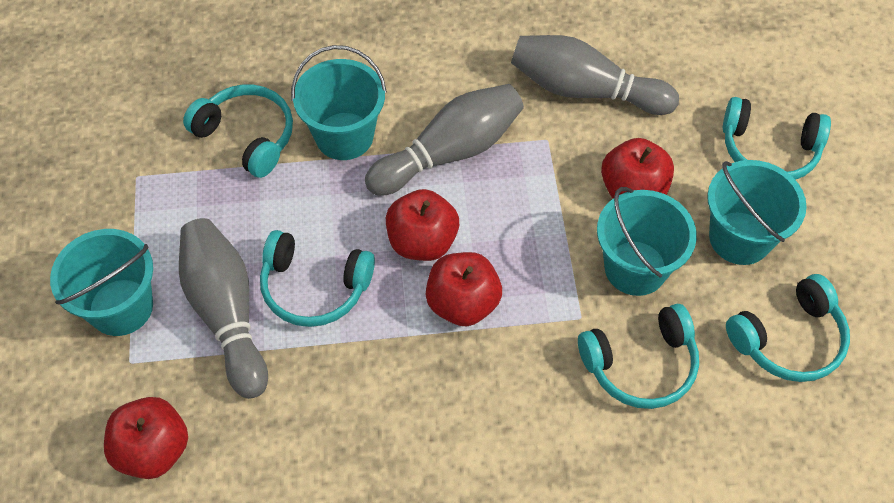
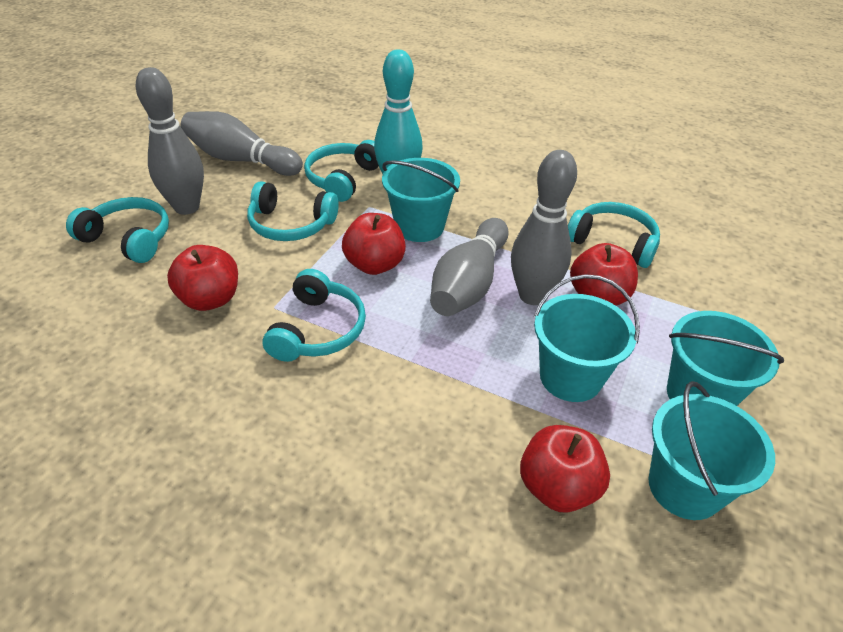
grey bowling pin: 3 -> 4
turquoise bowling pin: 0 -> 1

